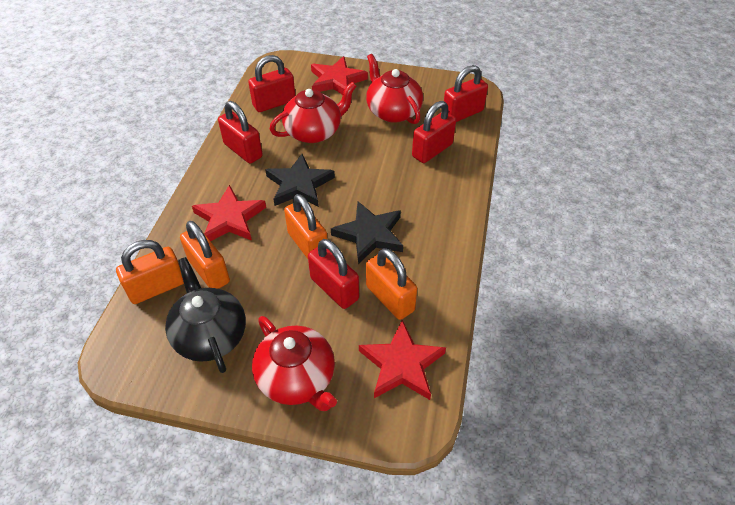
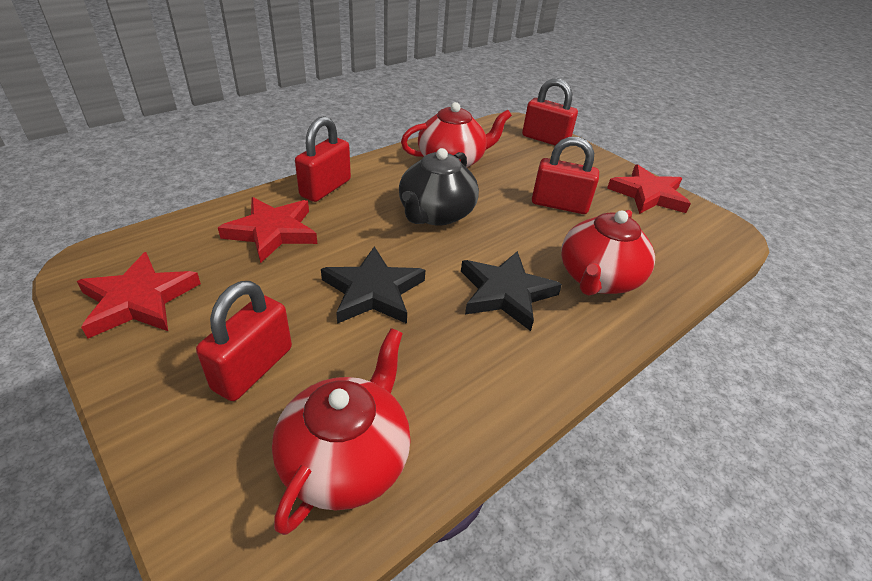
orange padlock: 4 -> 0
red padlock: 5 -> 4

